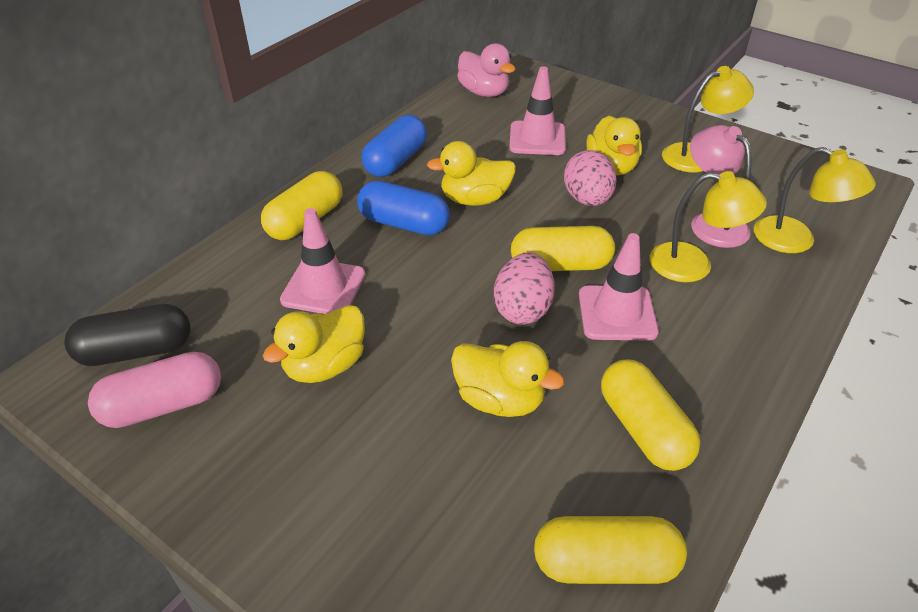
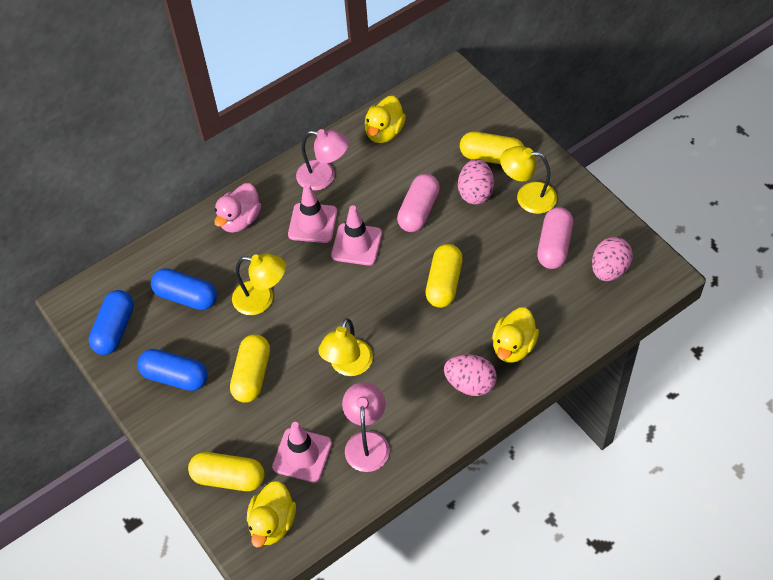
black capsule: 1 -> 0
blue capsule: 2 -> 3
pink capsule: 1 -> 2
pink egg: 2 -> 3
pink lamp: 1 -> 2
yellow duck: 4 -> 3

